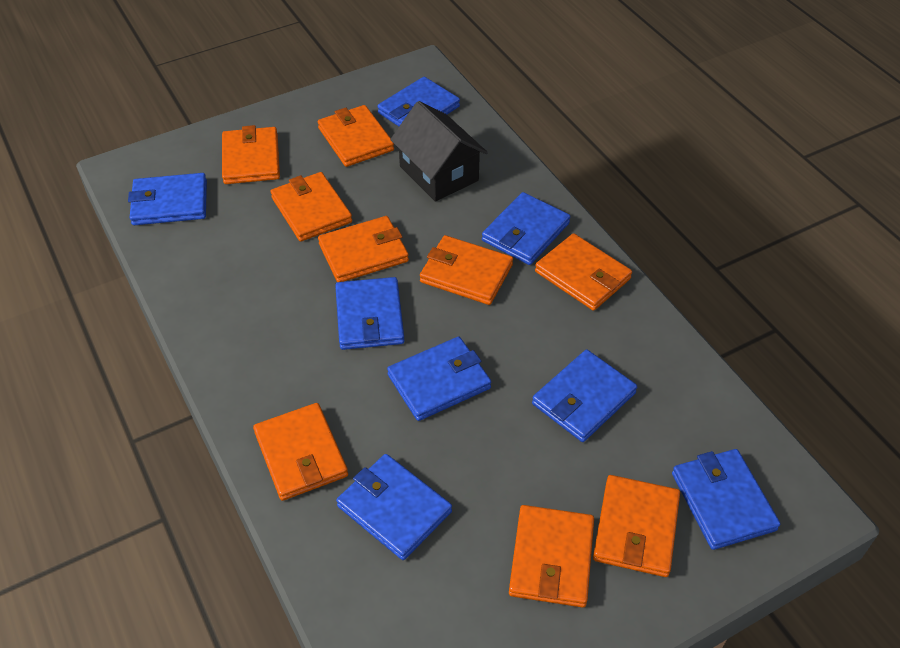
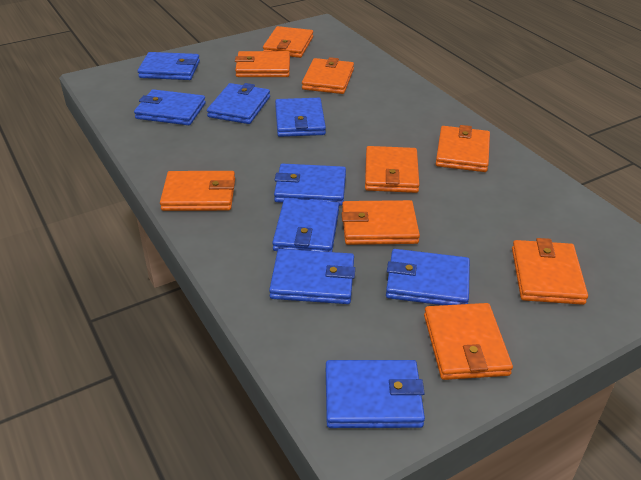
black house: 1 -> 0
blue wallet: 8 -> 9

